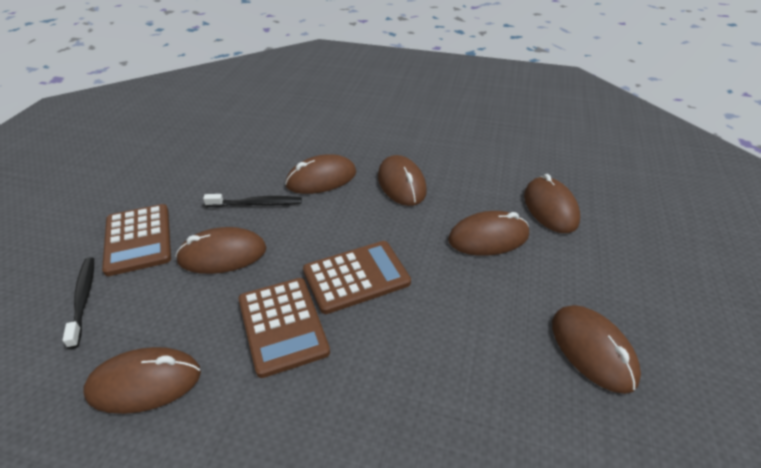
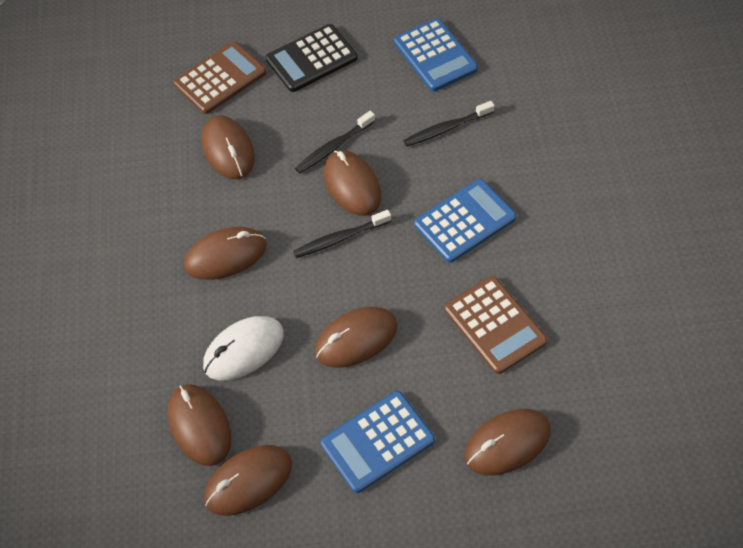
black calculator: 0 -> 1
black toothbrush: 2 -> 3
blue calculator: 0 -> 3
brown calculator: 3 -> 2
white mouse: 0 -> 1

